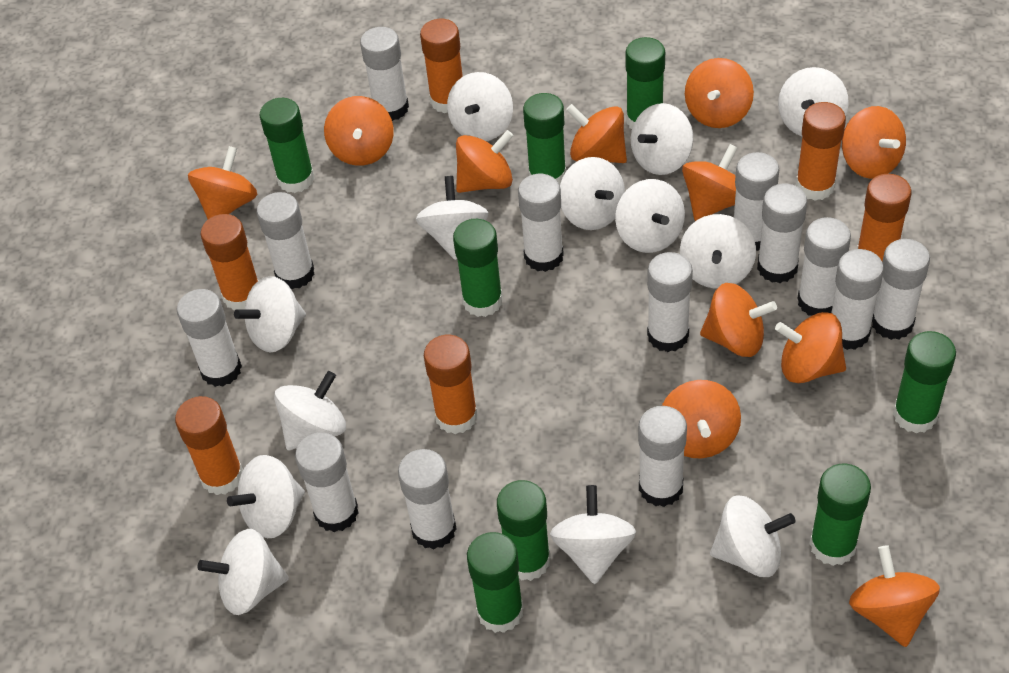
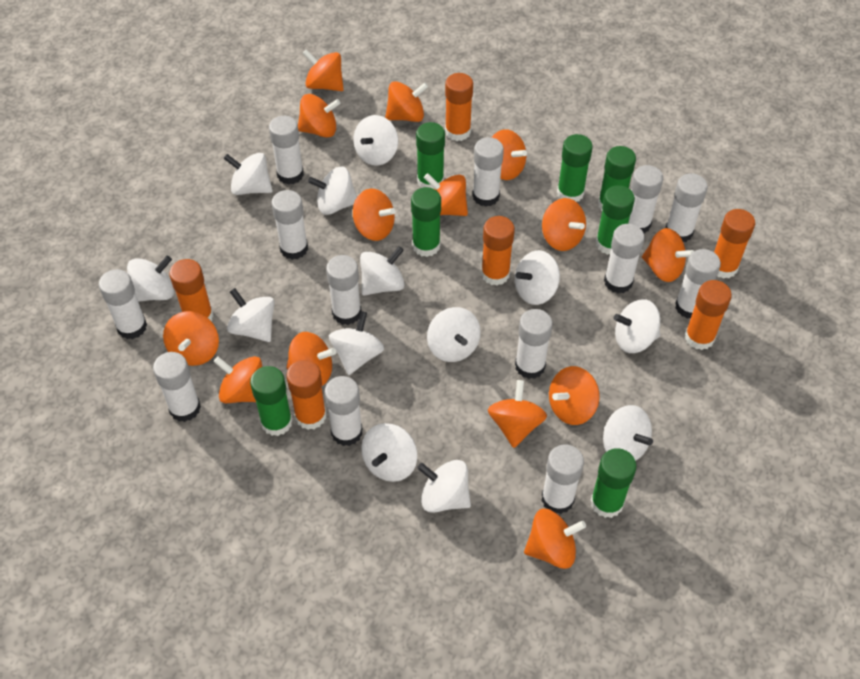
green glue stick: 8 -> 7
orange spinning top: 11 -> 14

